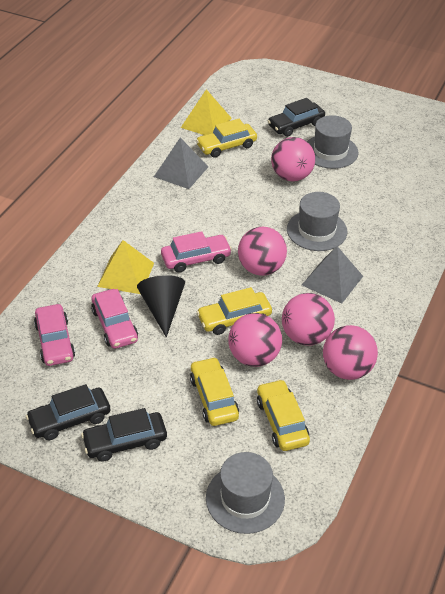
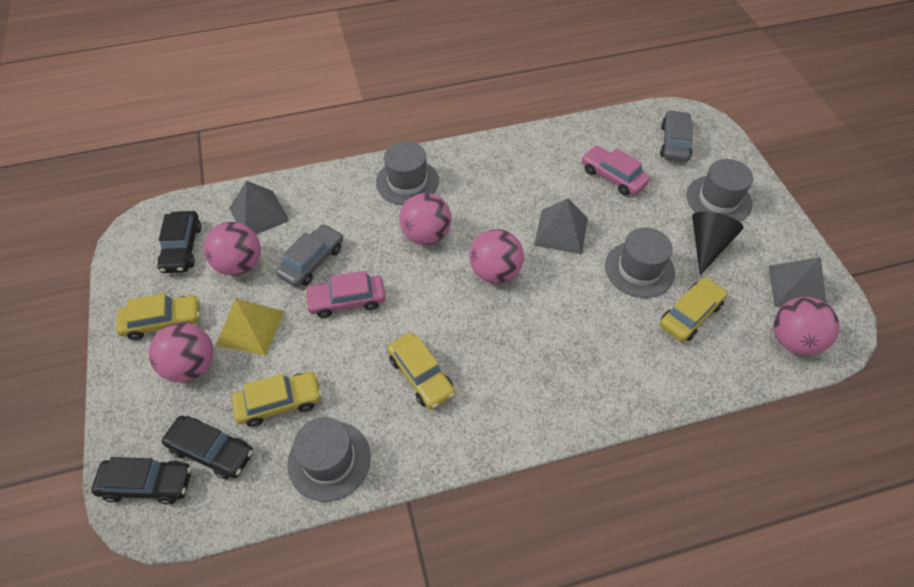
grey car: 0 -> 2
grey hat: 3 -> 4
grey pyramid: 2 -> 3
pink car: 3 -> 2
yellow pyramid: 2 -> 1

